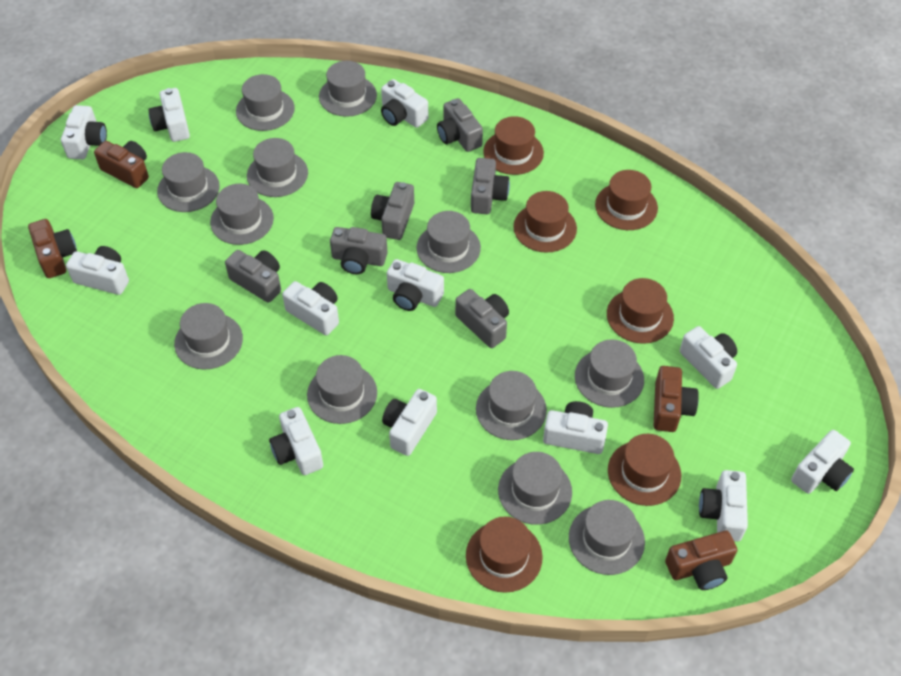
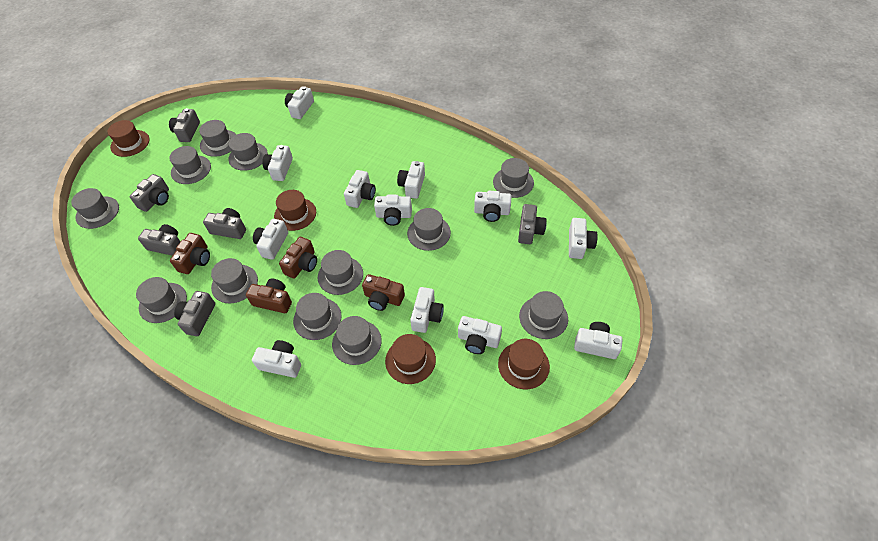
brown hat: 6 -> 4

